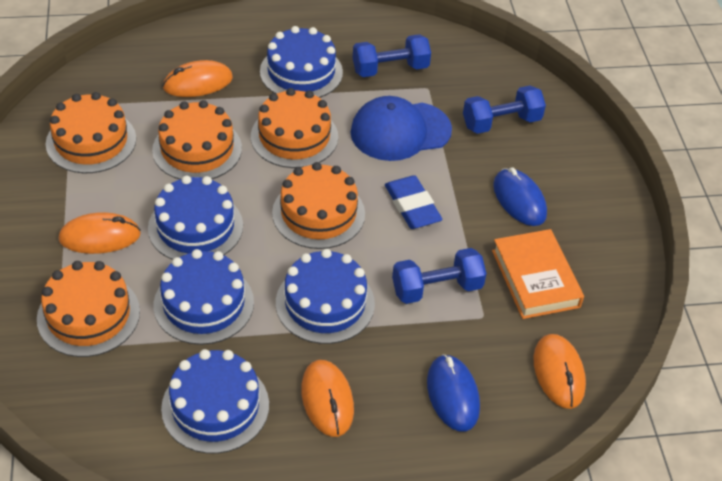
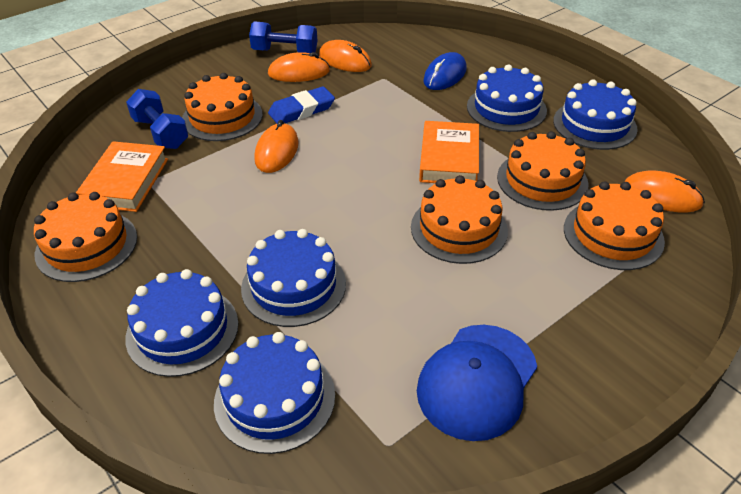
blue dumbbell: 3 -> 2
blue mouse: 2 -> 1
orange book: 1 -> 2

